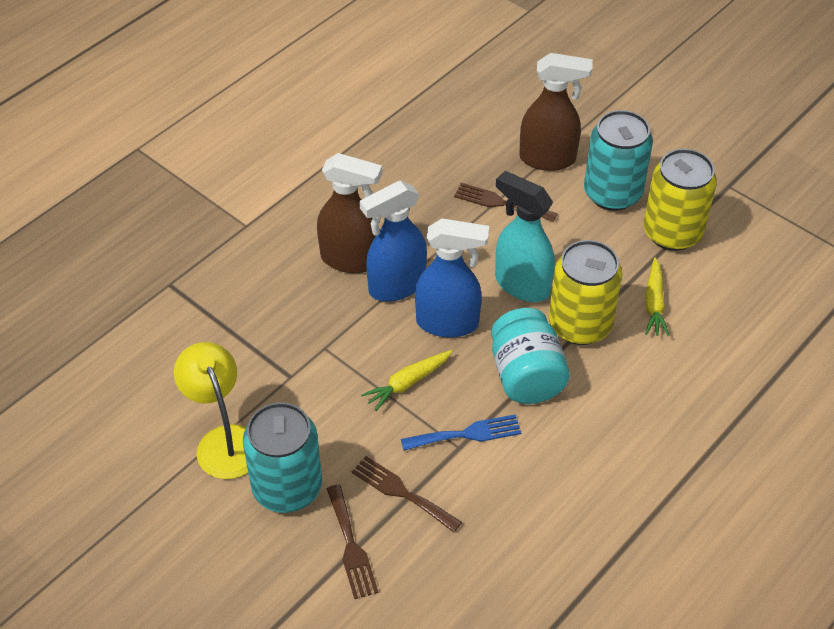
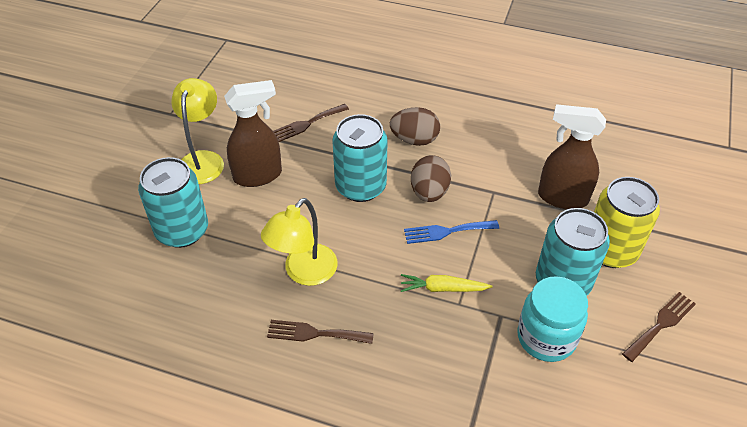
blue spray bottle: 2 -> 0
brown egg: 0 -> 2
turquoise can: 2 -> 3
turquoise spray bottle: 1 -> 0
yellow can: 2 -> 1
yellow carrot: 2 -> 1
yellow lamp: 1 -> 2

